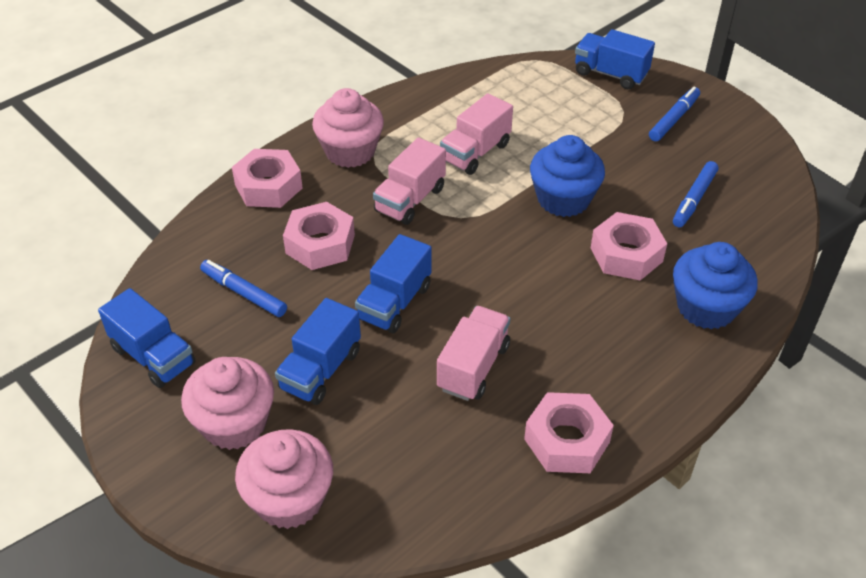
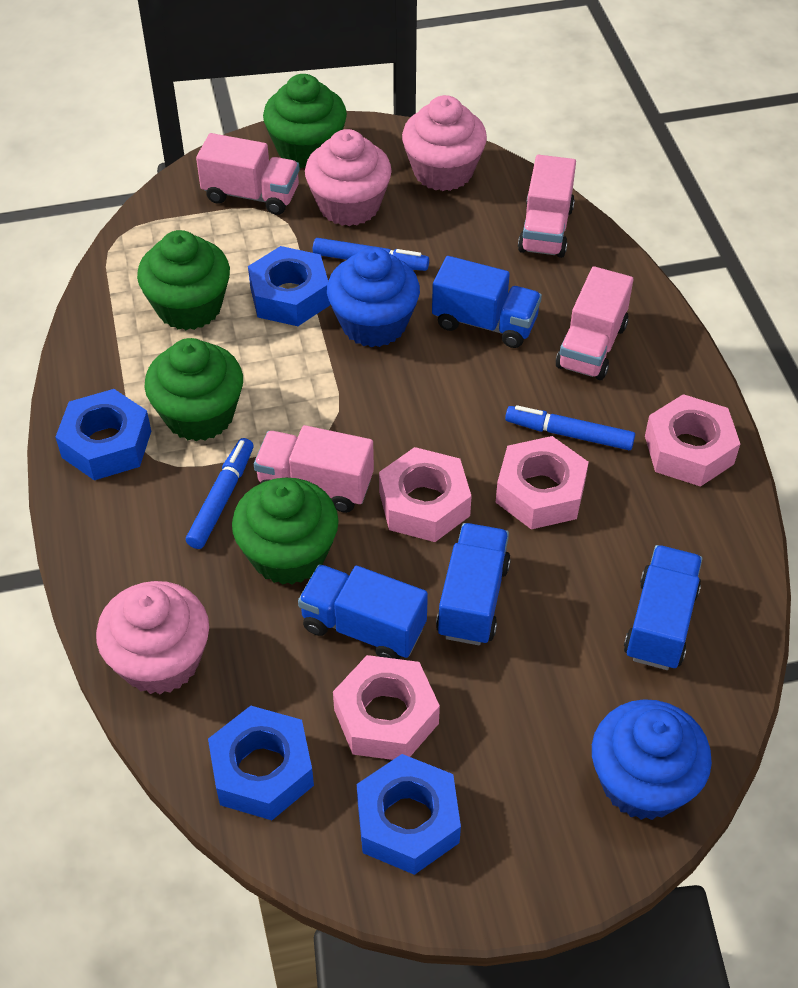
blue nut: 0 -> 4
green cupcake: 0 -> 4
pink truck: 3 -> 4

